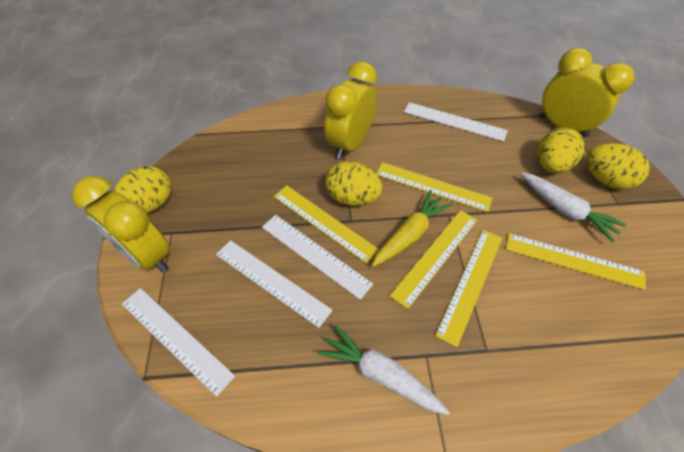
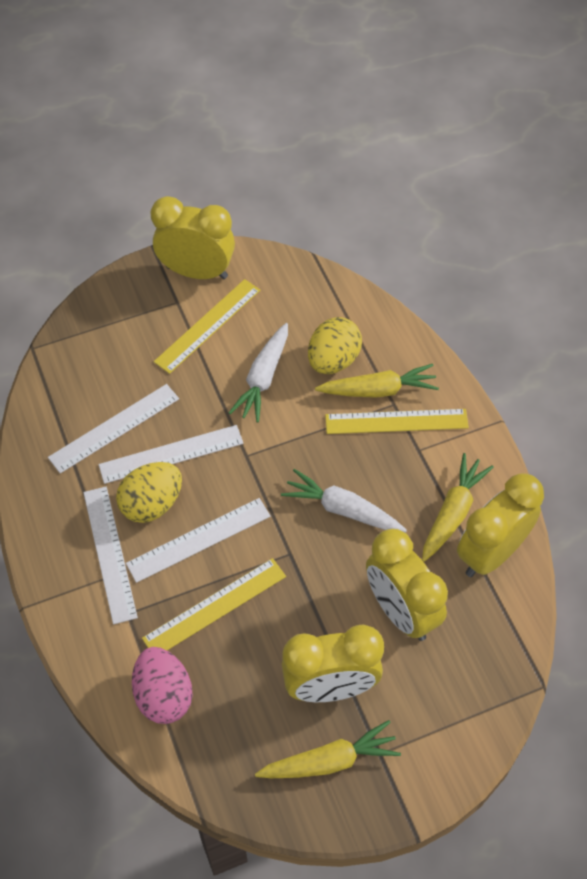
pink egg: 0 -> 1
yellow carrot: 1 -> 3
yellow clock: 3 -> 4
yellow egg: 4 -> 2
yellow ruler: 5 -> 3

